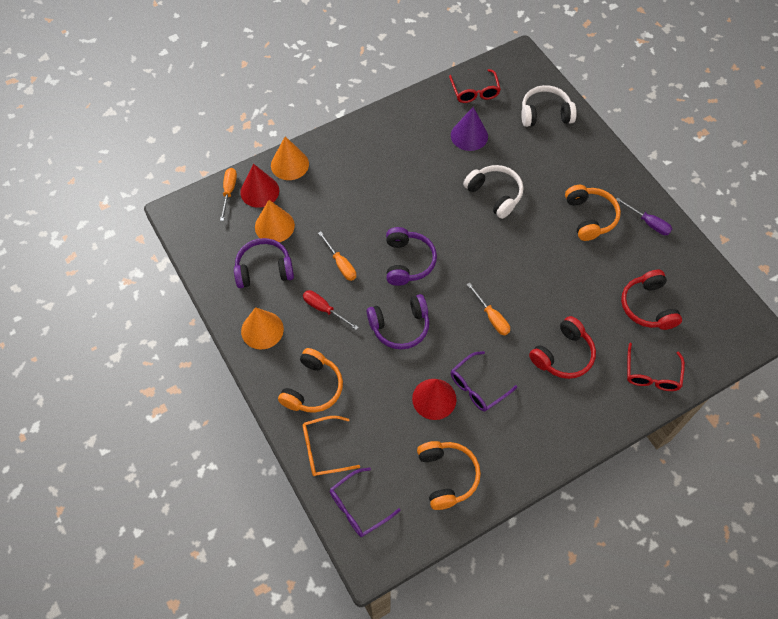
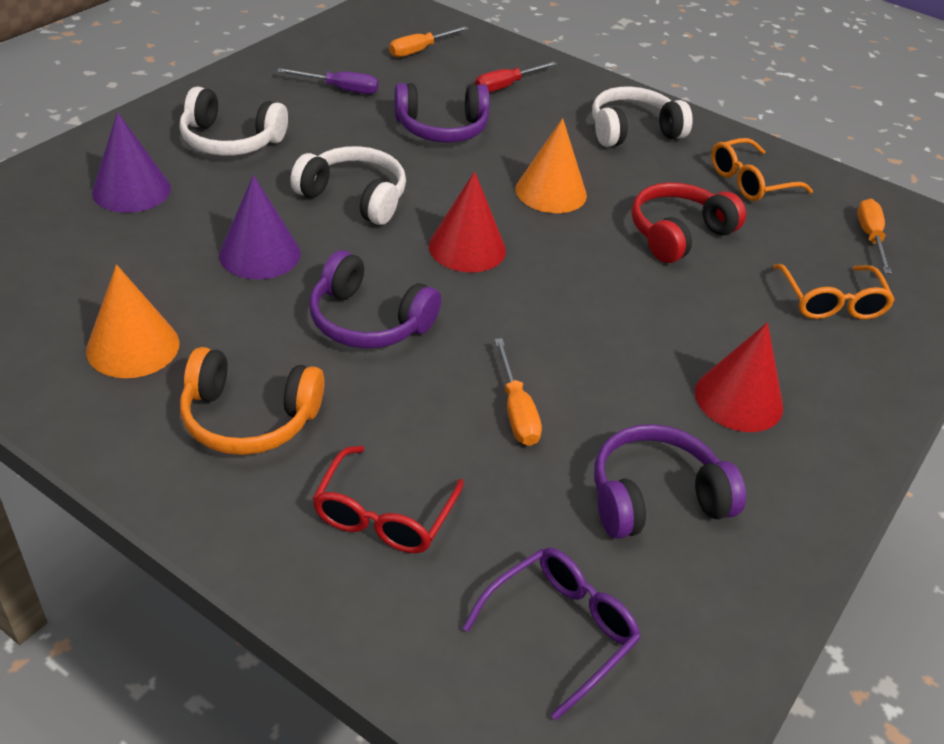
orange cone: 3 -> 2
orange glasses: 1 -> 2
orange headphones: 3 -> 1
purple cone: 1 -> 2
purple glasses: 2 -> 1
red glasses: 2 -> 1
red headphones: 2 -> 1
white headphones: 2 -> 3

